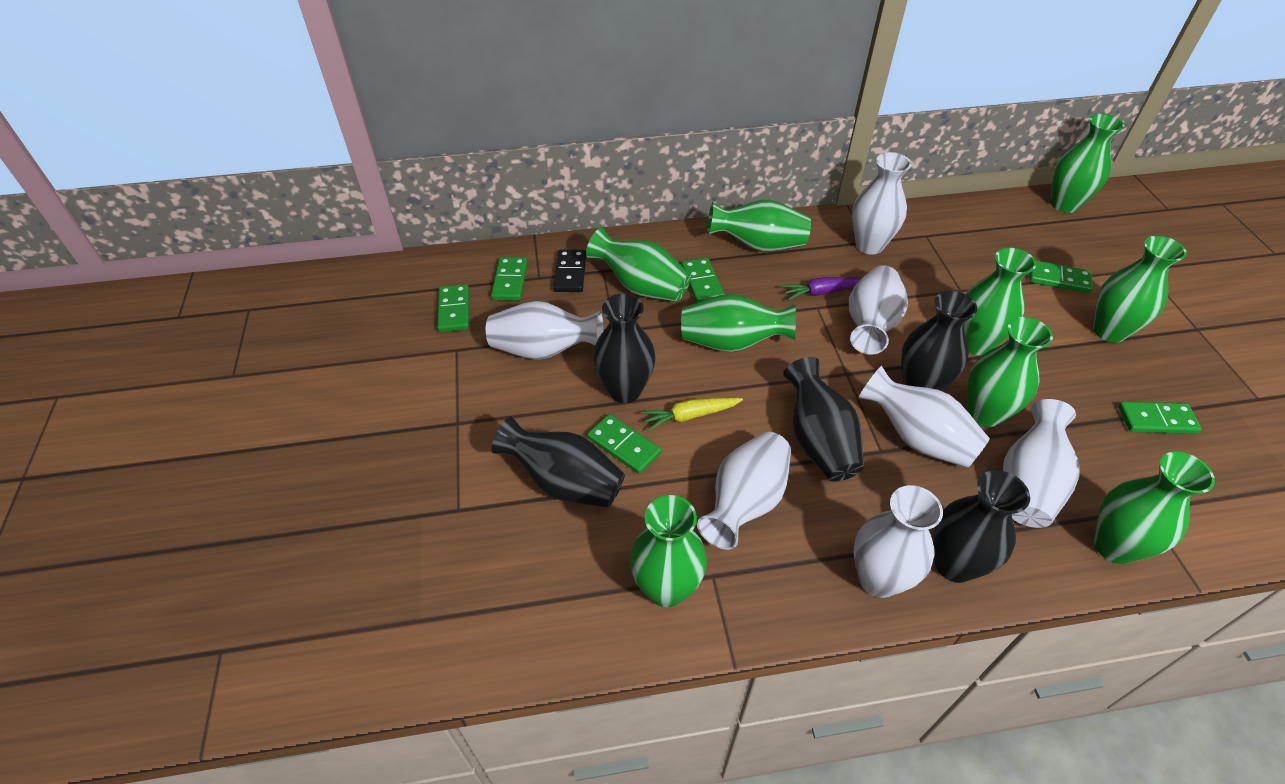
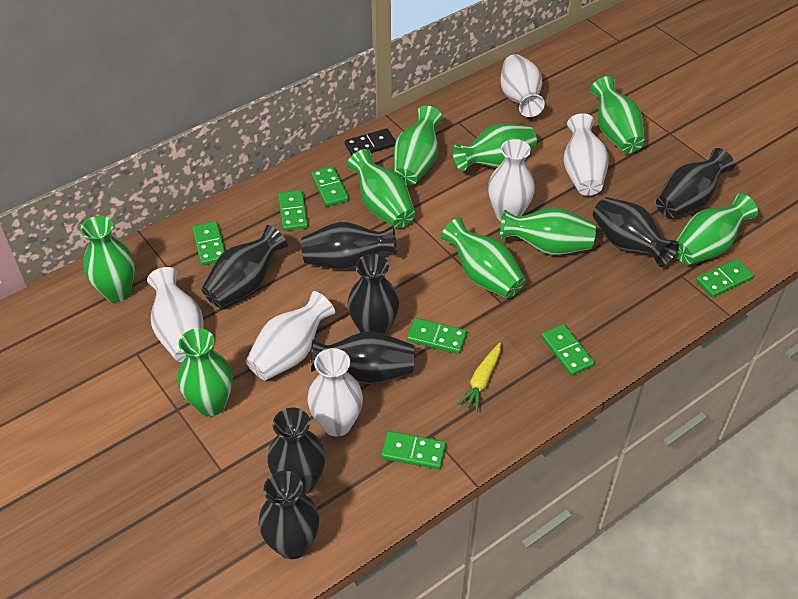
black vase: 5 -> 8
green domino: 6 -> 7
purple carrot: 1 -> 0
white vase: 7 -> 6

